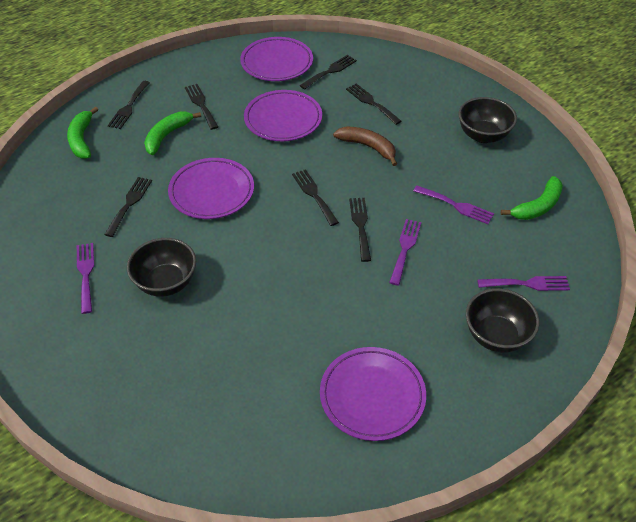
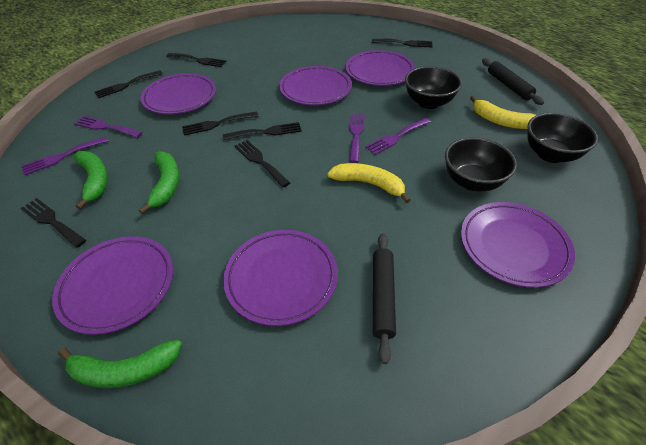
black rolling pin: 0 -> 2
brown banana: 1 -> 0
purple plate: 4 -> 6
yellow banana: 0 -> 2

